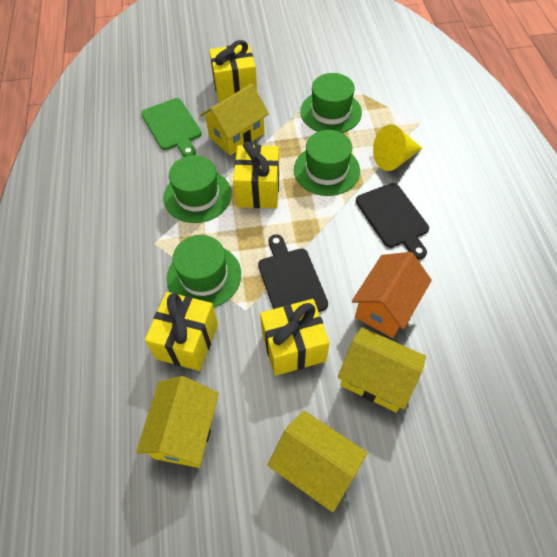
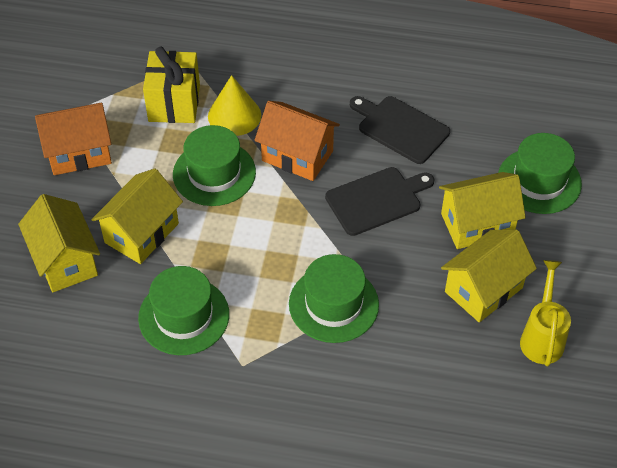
green cutting board: 1 -> 0
orange house: 1 -> 2
yellow gift: 4 -> 1
yellow watering can: 0 -> 1

